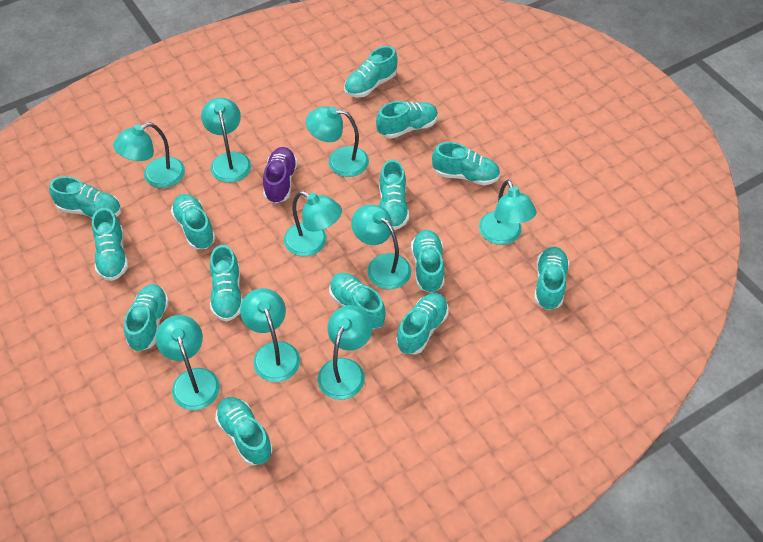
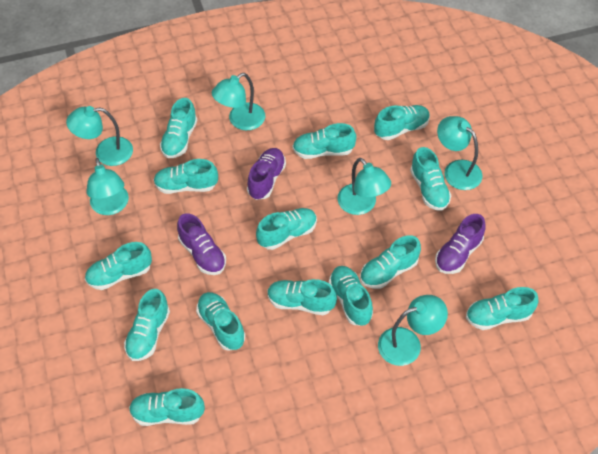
purple shoe: 1 -> 3
turquoise lamp: 9 -> 6

